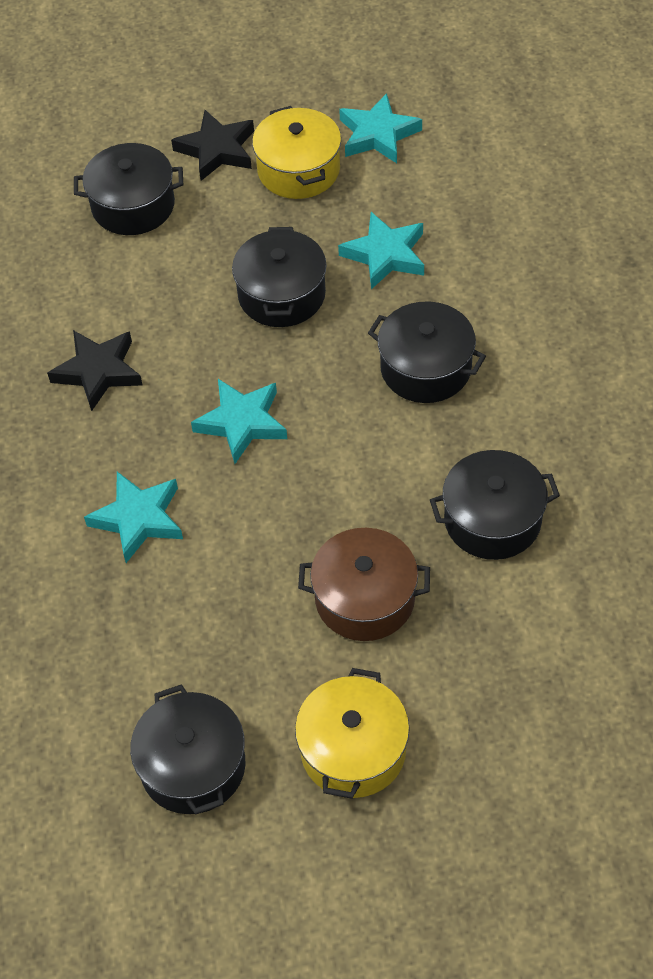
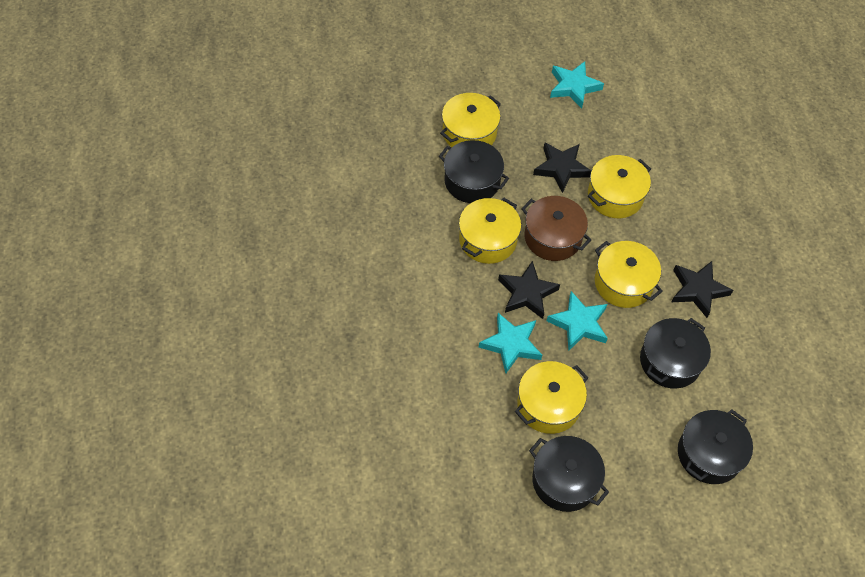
black pot: 5 -> 4
black star: 2 -> 3
turquoise star: 4 -> 3
yellow pot: 2 -> 5

